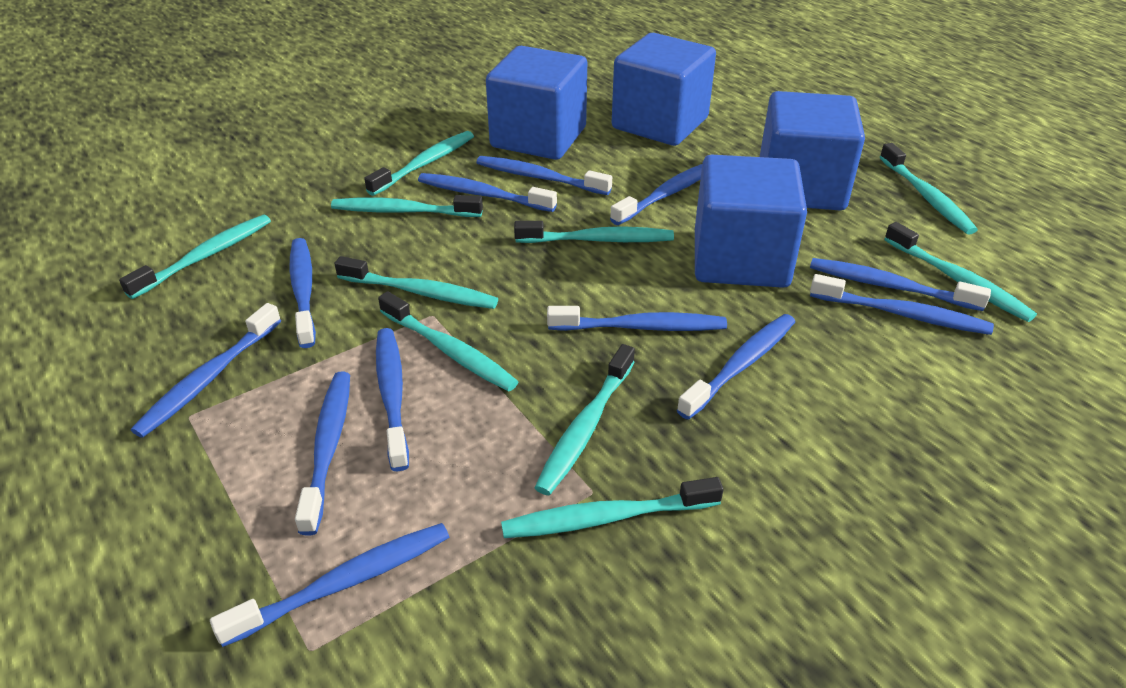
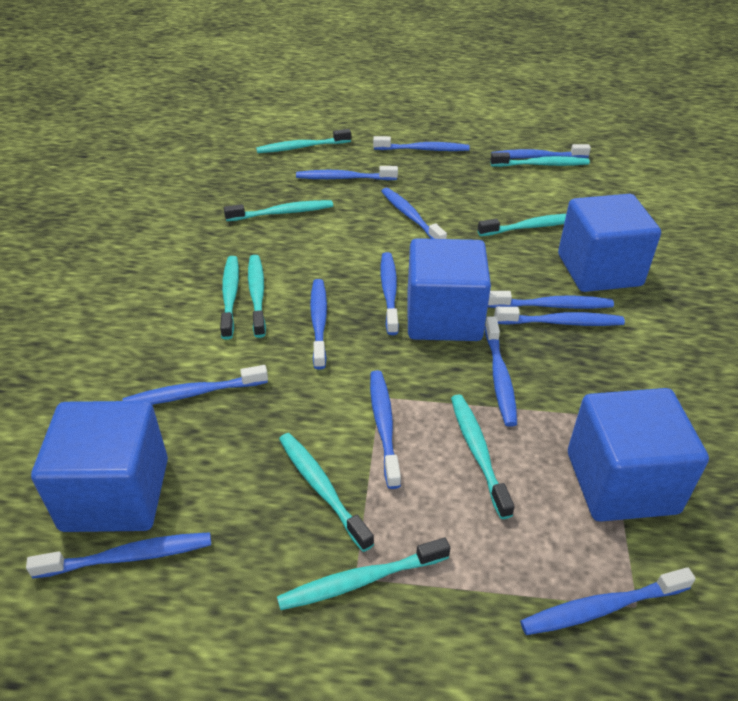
blue toothbrush: 12 -> 13
turquoise toothbrush: 10 -> 9

